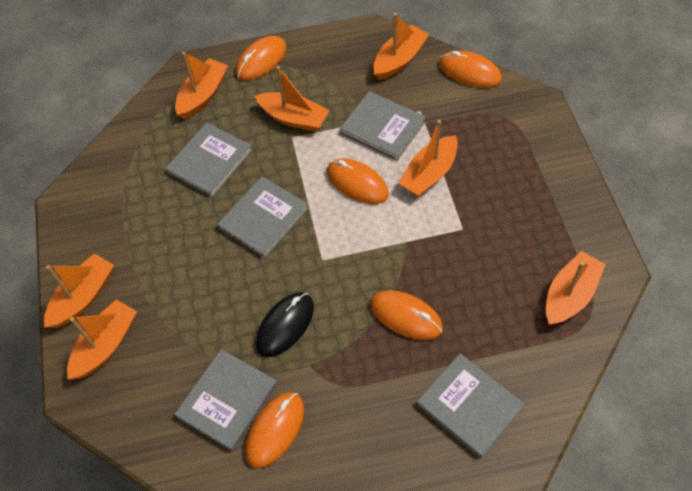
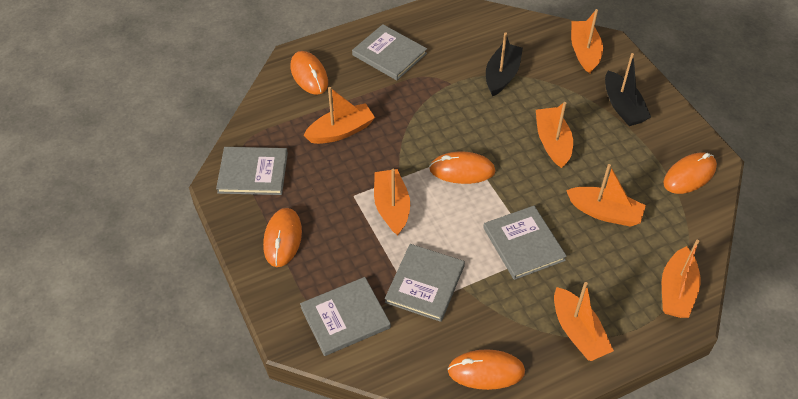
black boat: 0 -> 2
black mouse: 1 -> 0

